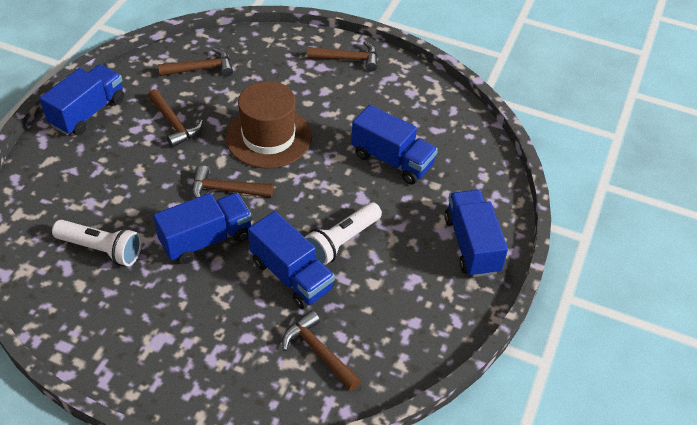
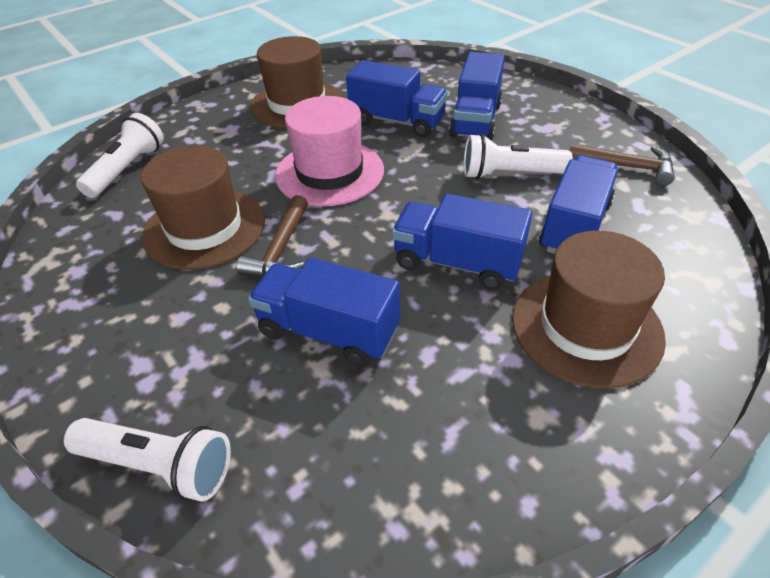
brown hammer: 5 -> 2
brown hat: 1 -> 3
pink hat: 0 -> 1
white flashlight: 2 -> 3

